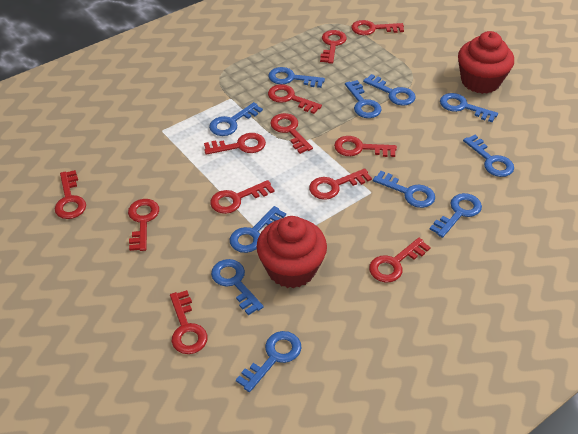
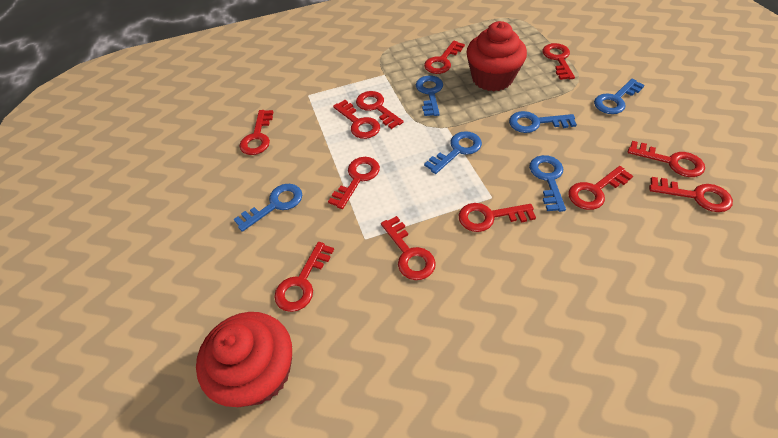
blue key: 11 -> 6

